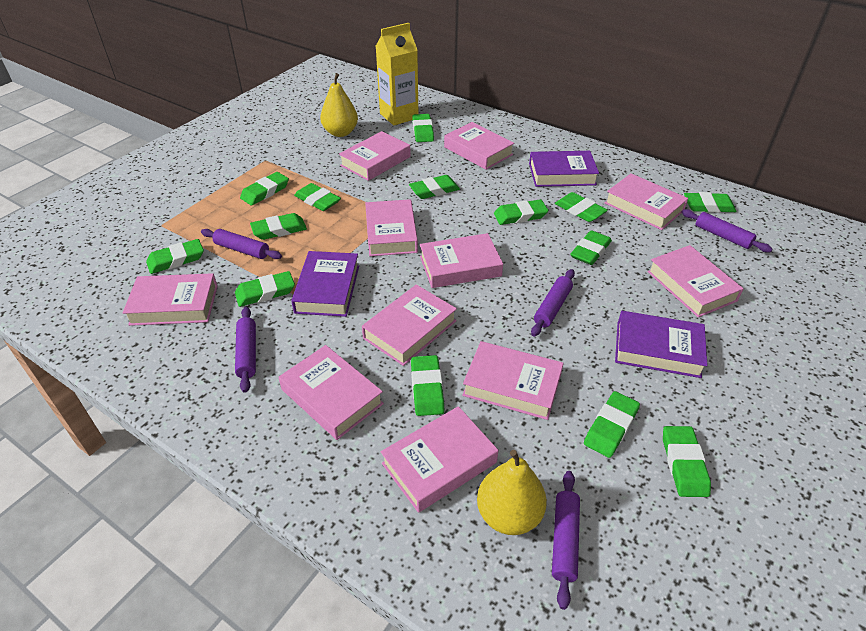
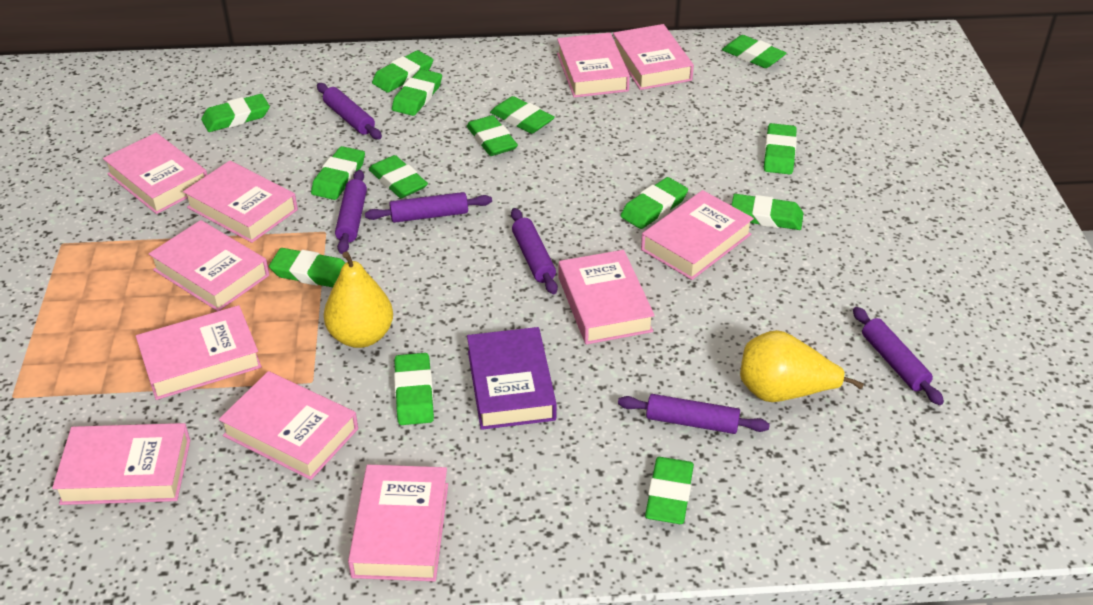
purple book: 3 -> 1
purple rolling pin: 5 -> 6
yellow carton: 1 -> 0

